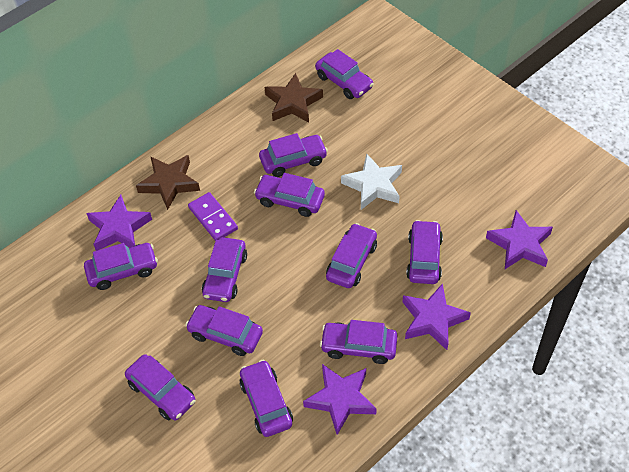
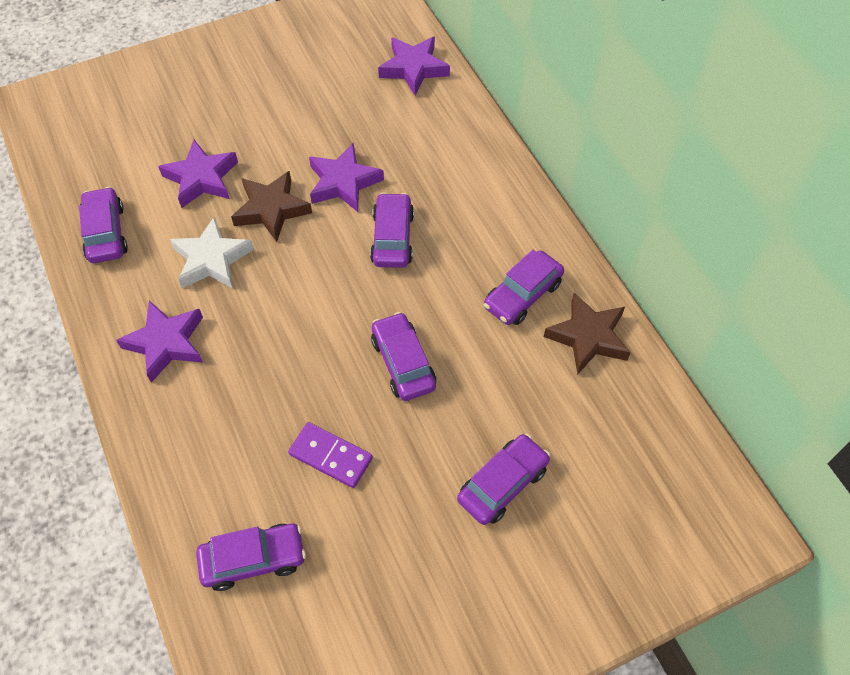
purple car: 11 -> 6

